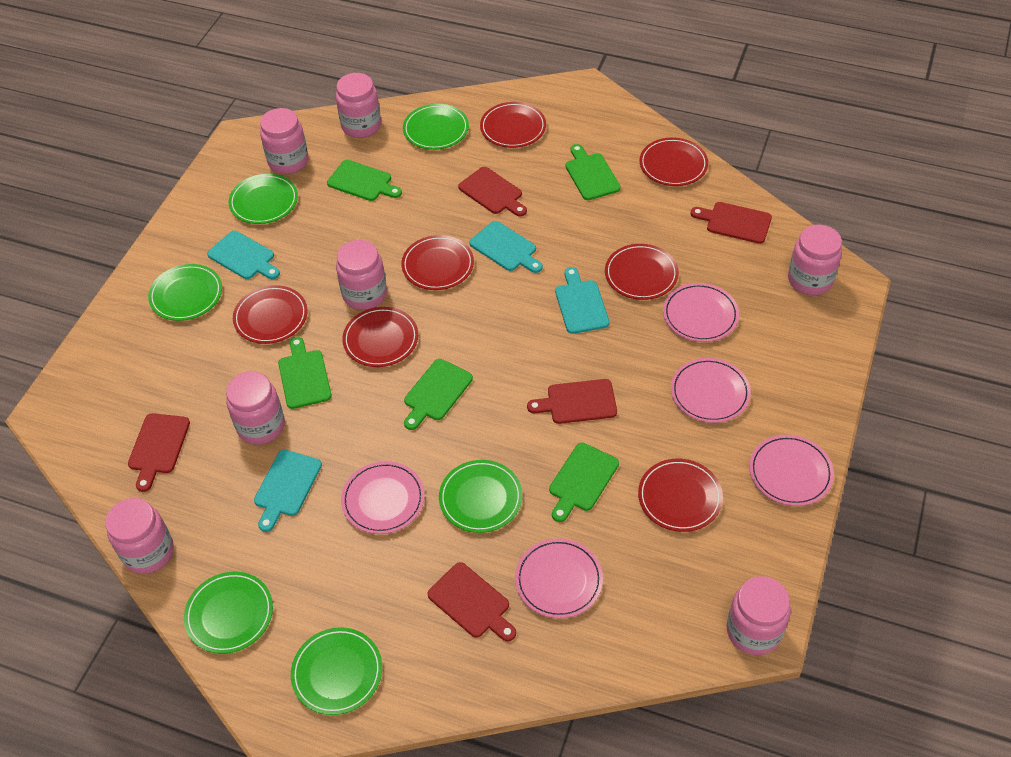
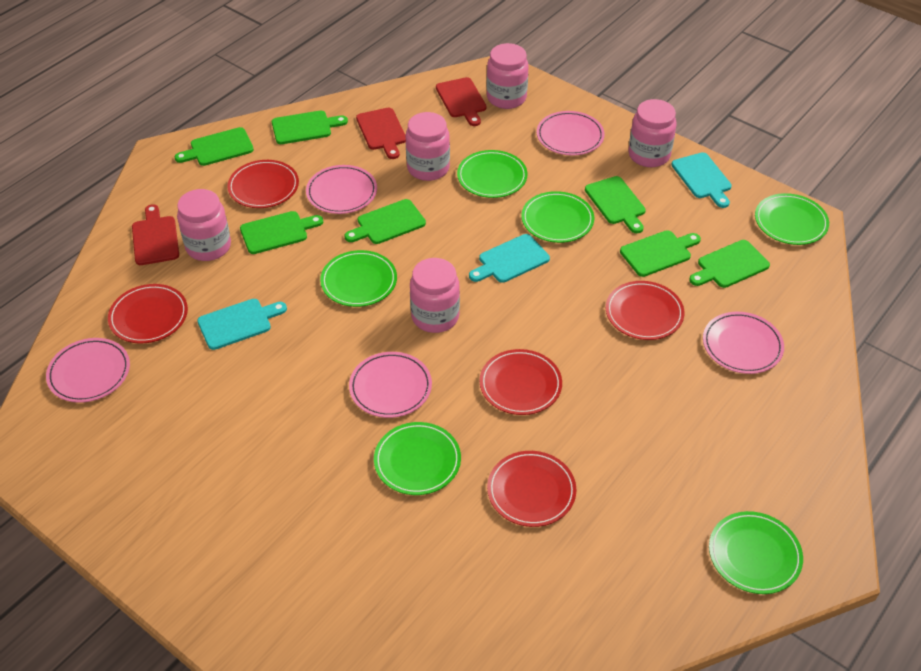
green cutting board: 5 -> 7
pink jar: 7 -> 5
red cutting board: 5 -> 3
red plate: 7 -> 5
turquoise cutting board: 4 -> 3

